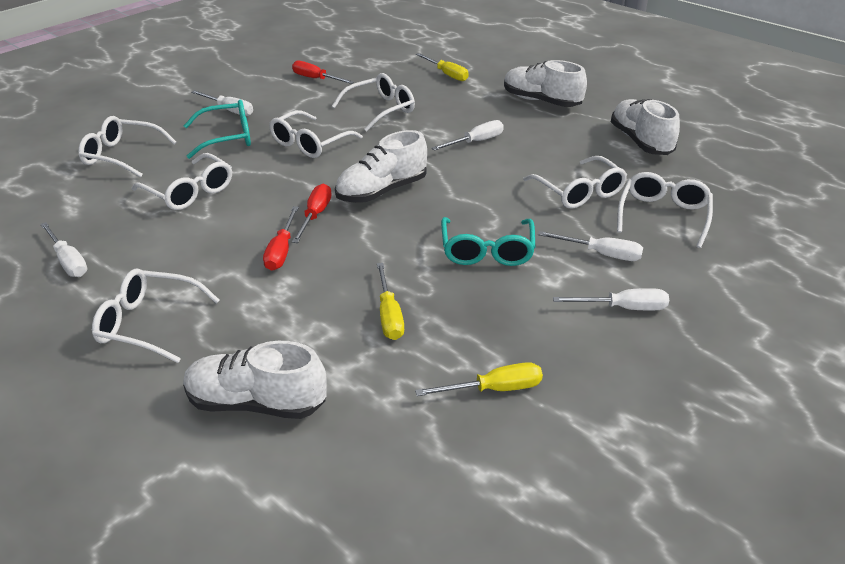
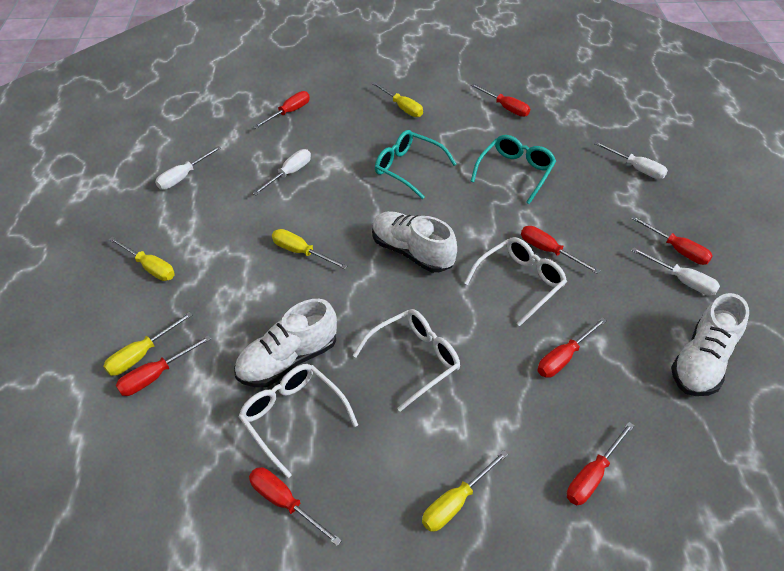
red screwdriver: 3 -> 8
white glasses: 7 -> 3
white screwdriver: 5 -> 4
white shoe: 4 -> 3
yellow screwdriver: 3 -> 5

